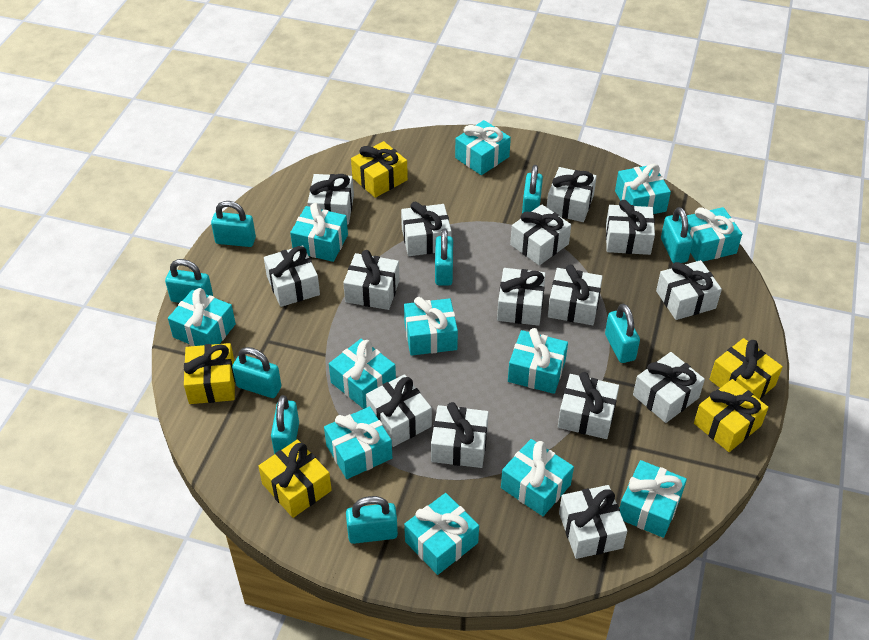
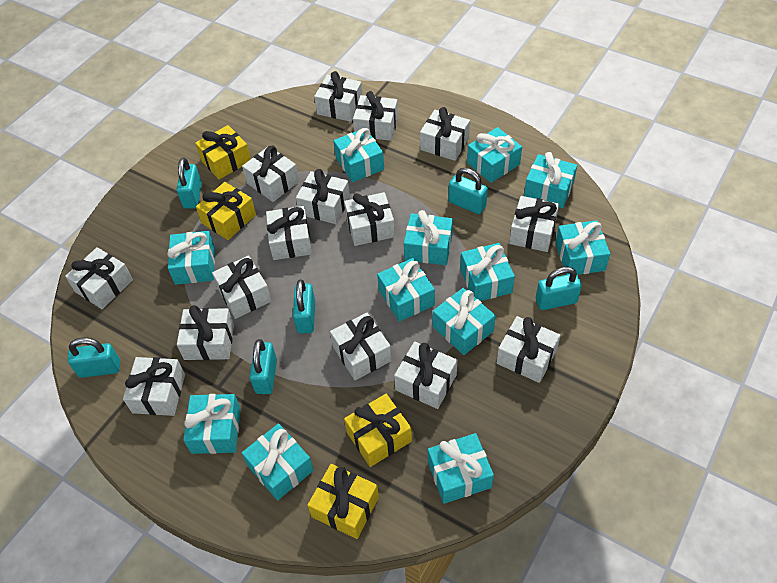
turquoise padlock: 9 -> 6
yellow gift: 5 -> 4

